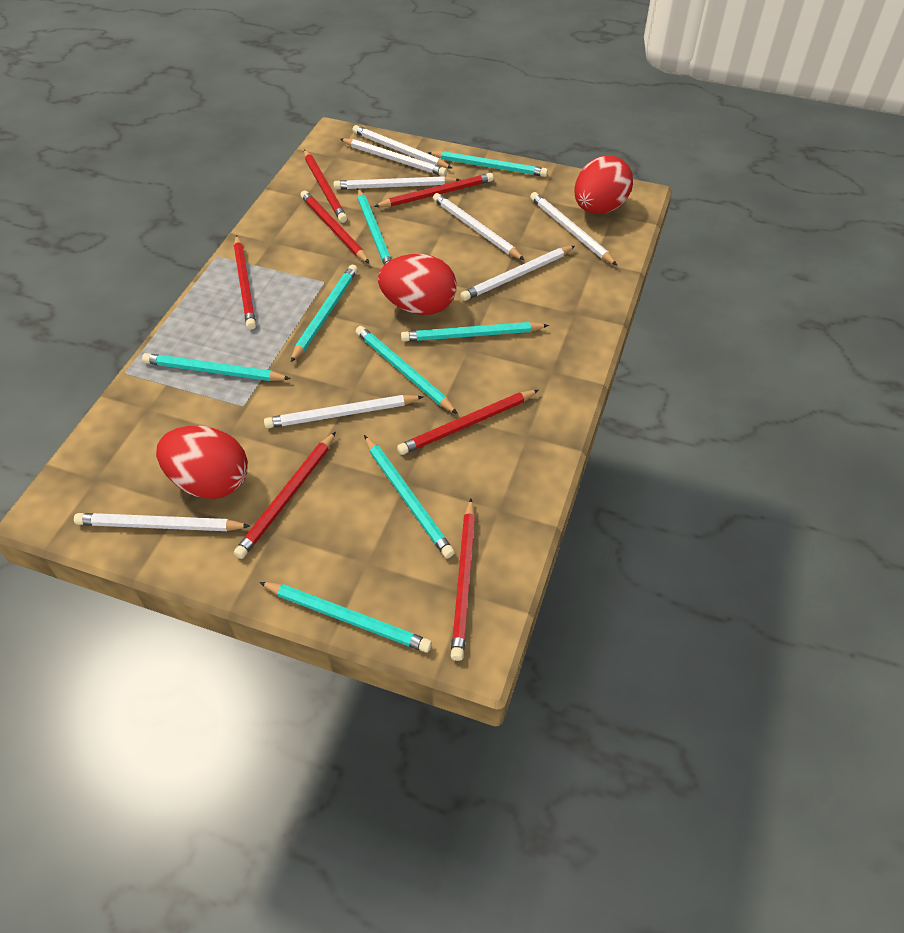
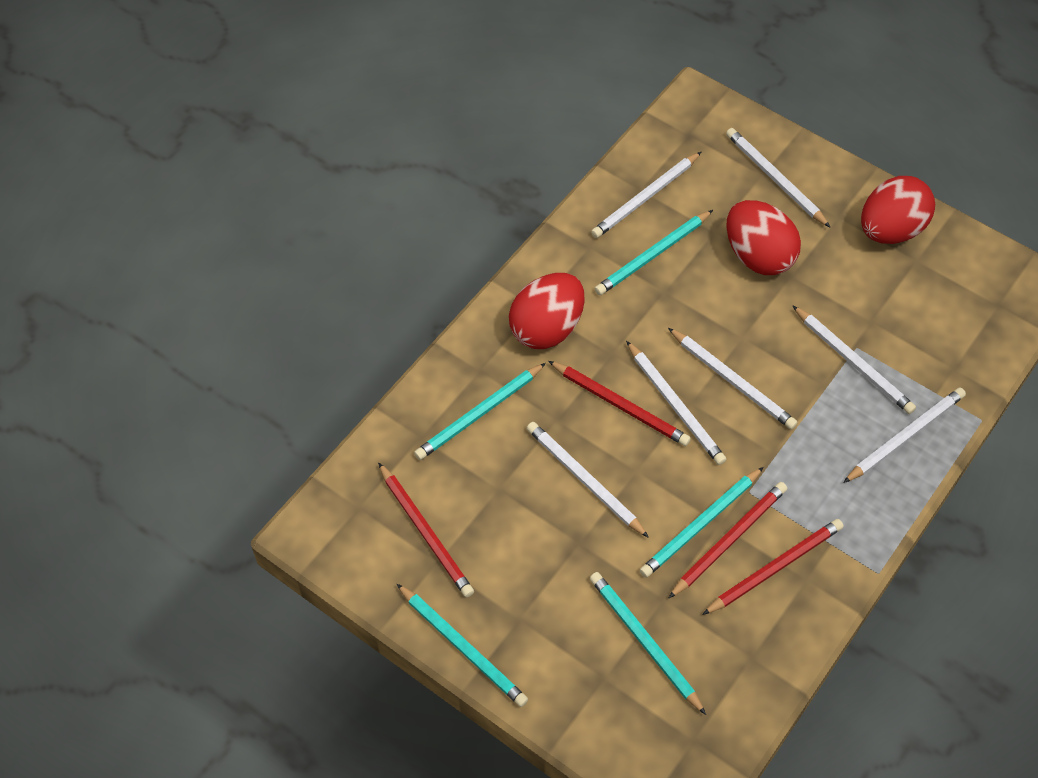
red pencil: 7 -> 4
turquoise pencil: 8 -> 5
white pencil: 8 -> 7

